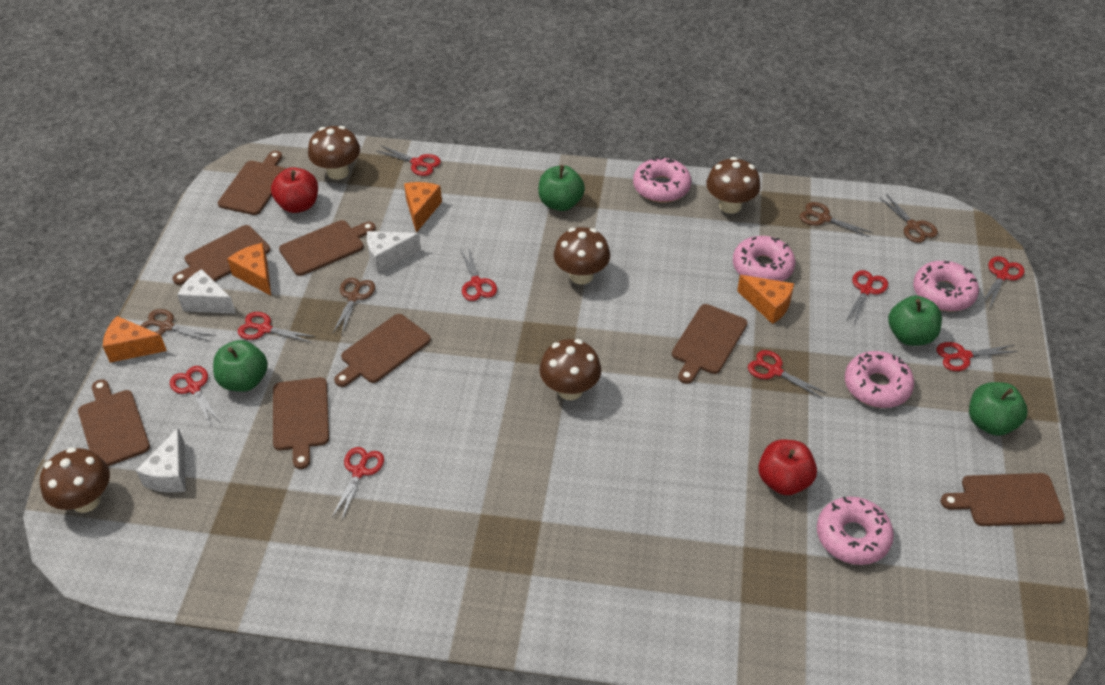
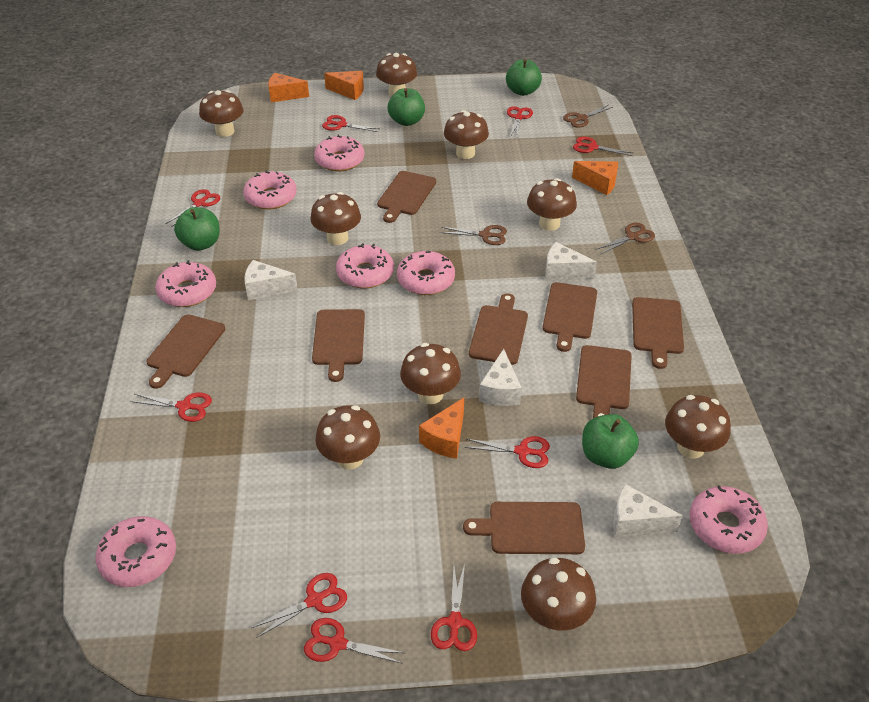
brown mushroom: 5 -> 9
brown scissors: 4 -> 3
pink donut: 5 -> 7
red apple: 2 -> 0
white cheese: 3 -> 4

